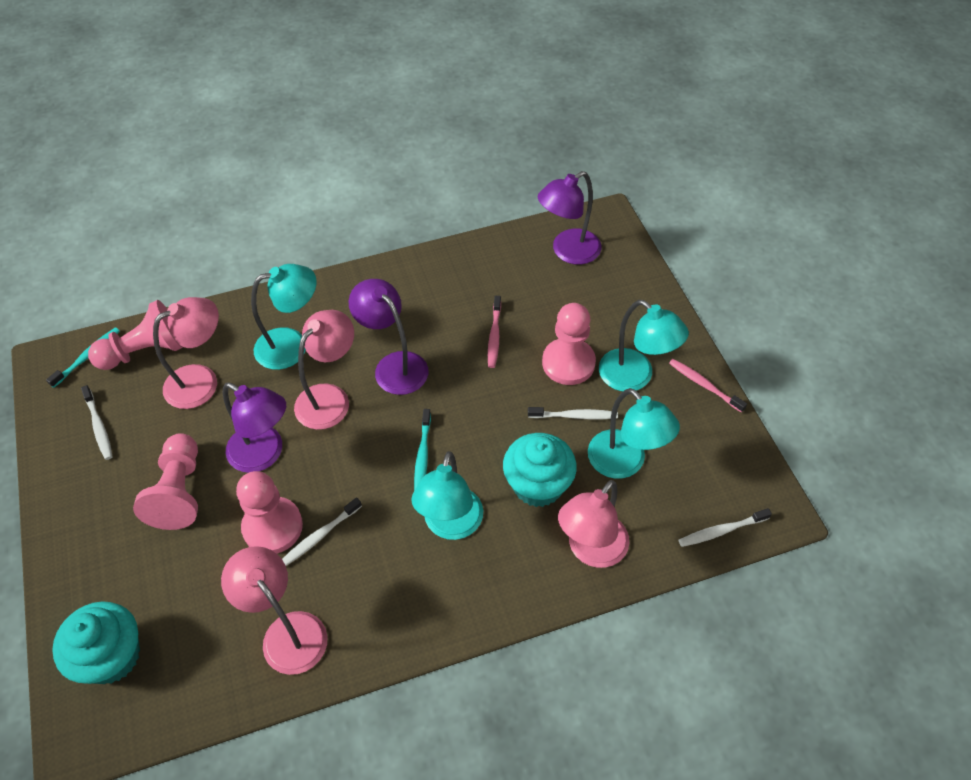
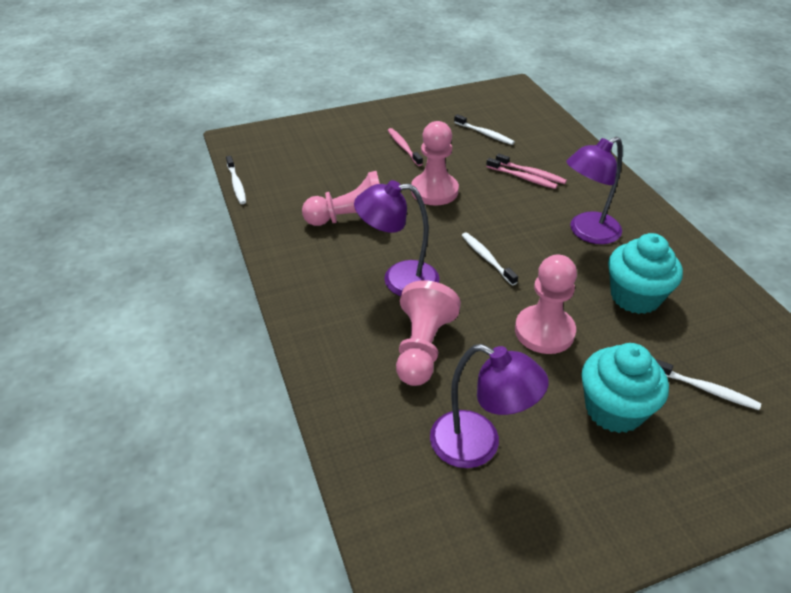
pink lamp: 4 -> 0
pink toothbrush: 2 -> 3
turquoise lamp: 4 -> 0
turquoise toothbrush: 2 -> 0

